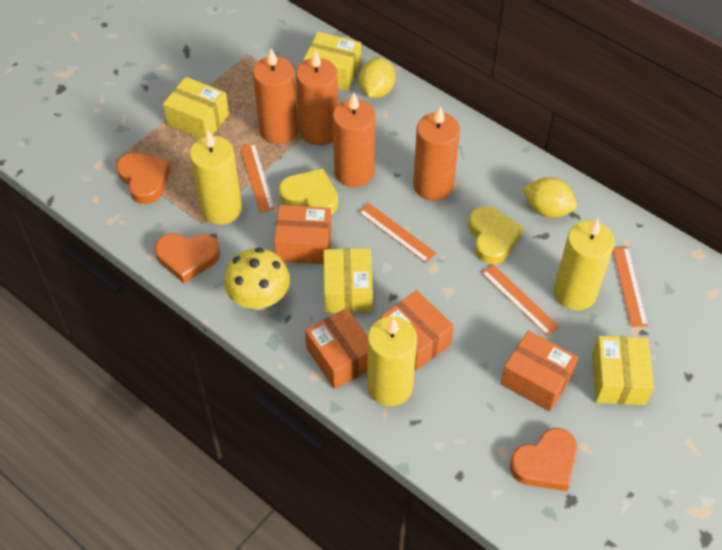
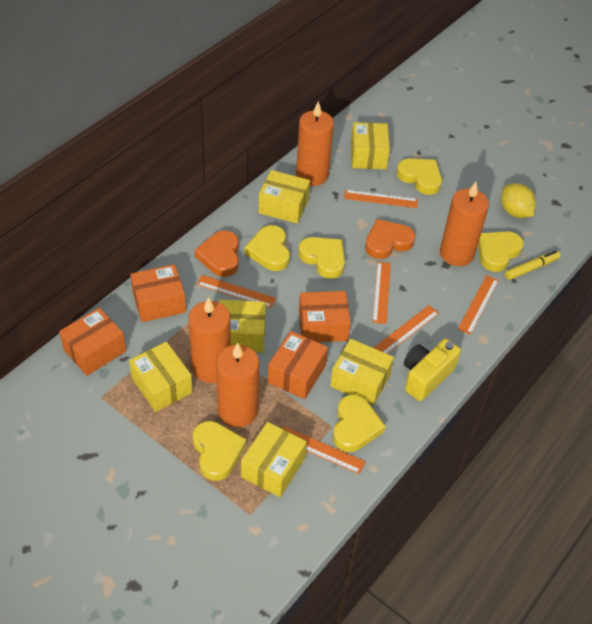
orange heart: 3 -> 2
orange ruler: 4 -> 6
yellow box: 4 -> 6
yellow camera: 0 -> 1
yellow candle: 3 -> 0
yellow heart: 2 -> 6
yellow lemon: 2 -> 1
yellow marker: 0 -> 1
yellow mushroom: 1 -> 0

